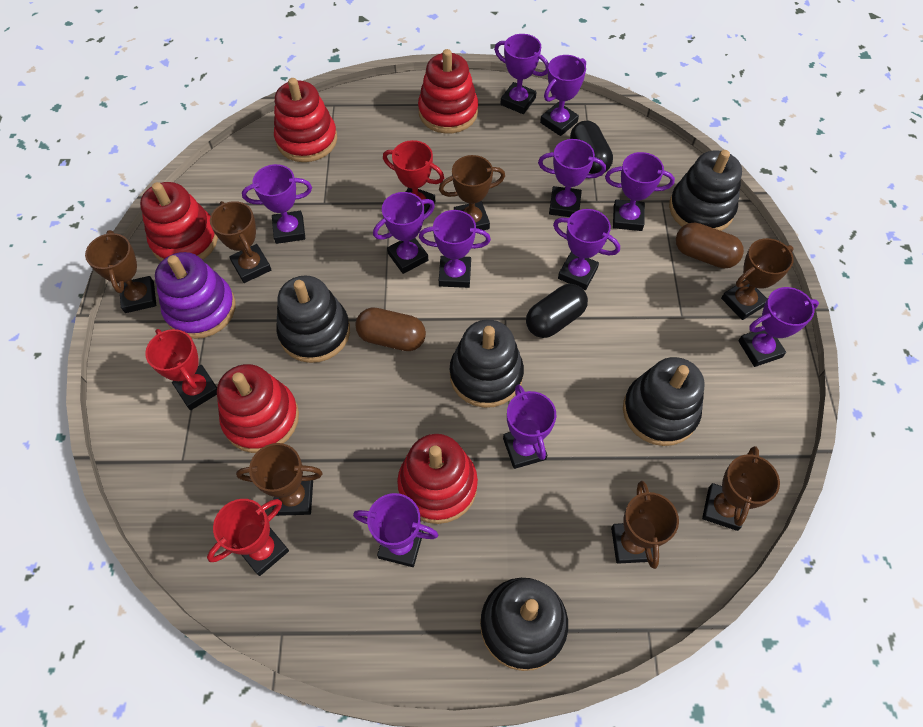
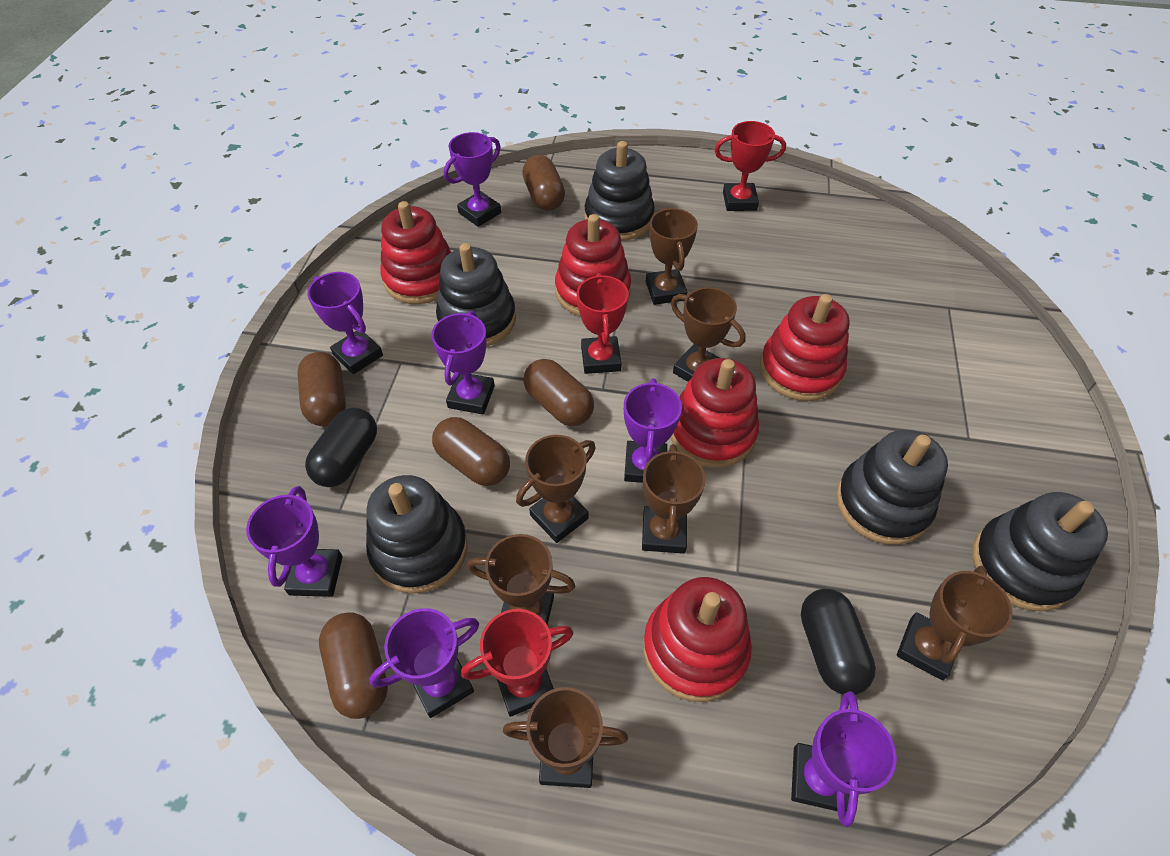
brown capsule: 2 -> 5
purple stacking toy: 1 -> 0
purple trophy: 11 -> 7

